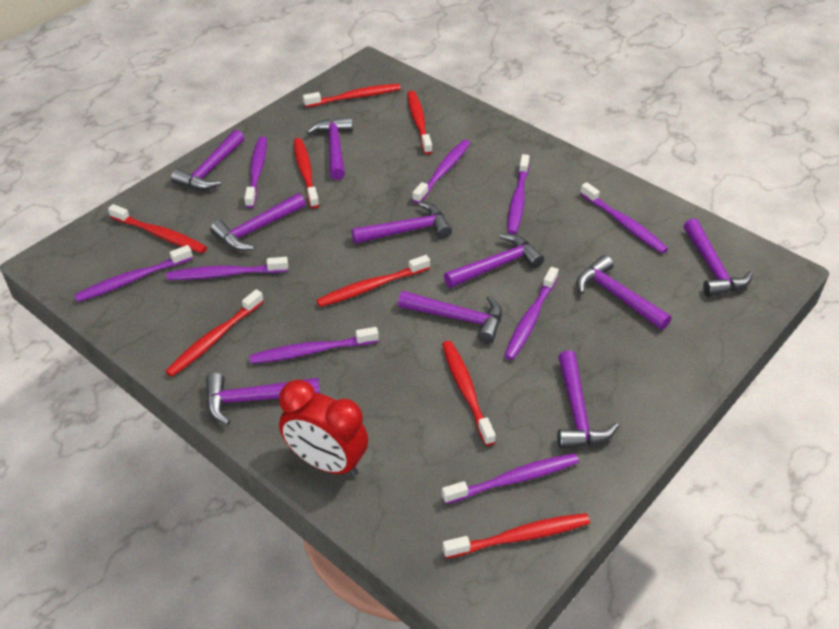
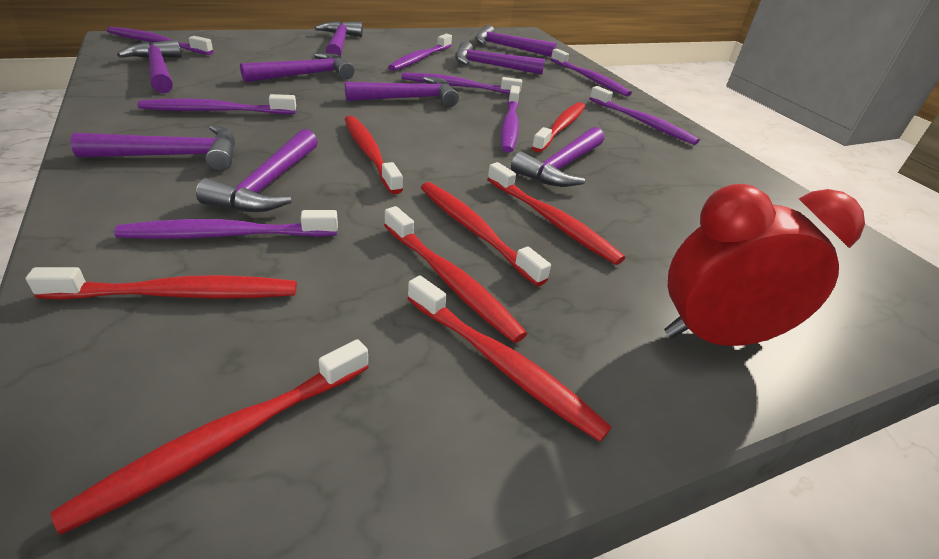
purple hammer: 10 -> 9
purple toothbrush: 9 -> 8

